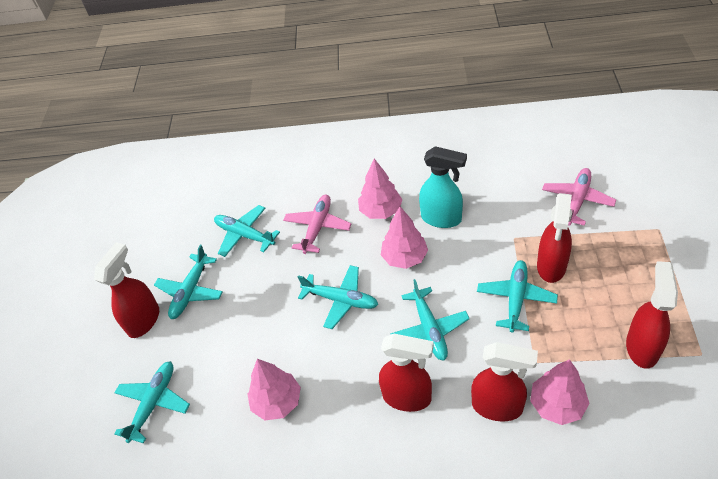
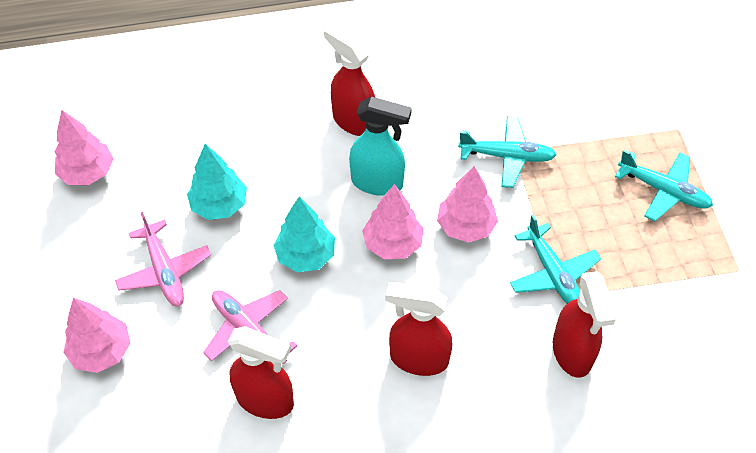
red spray bottle: 5 -> 4
turquoise plane: 6 -> 3
turquoise tree: 0 -> 2

